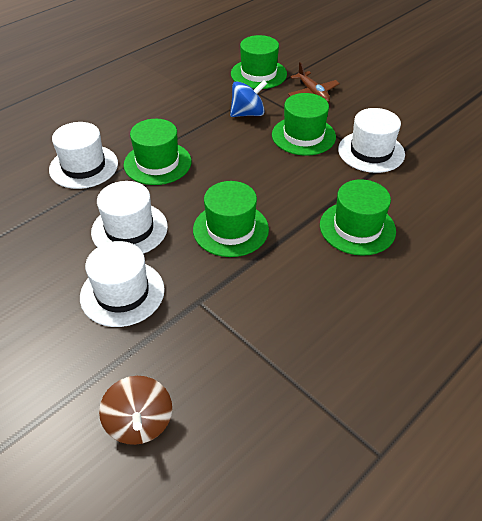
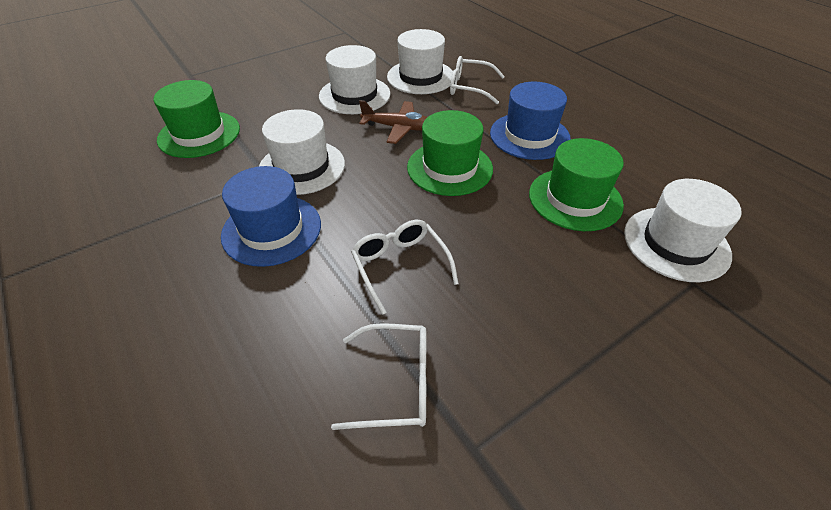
blue hat: 0 -> 2
blue spinning top: 1 -> 0
brown spinning top: 1 -> 0
green hat: 5 -> 3
white glasses: 0 -> 3

